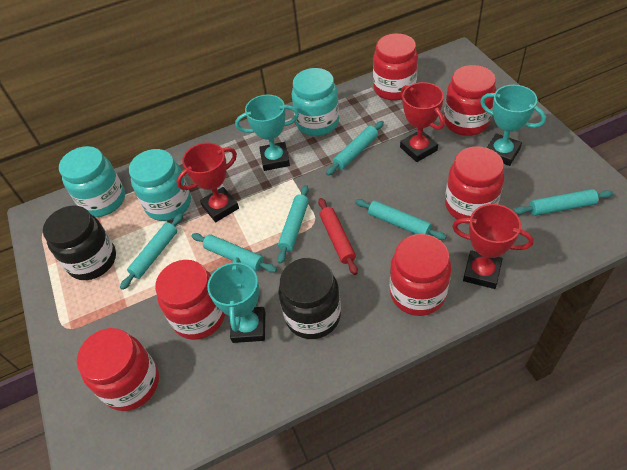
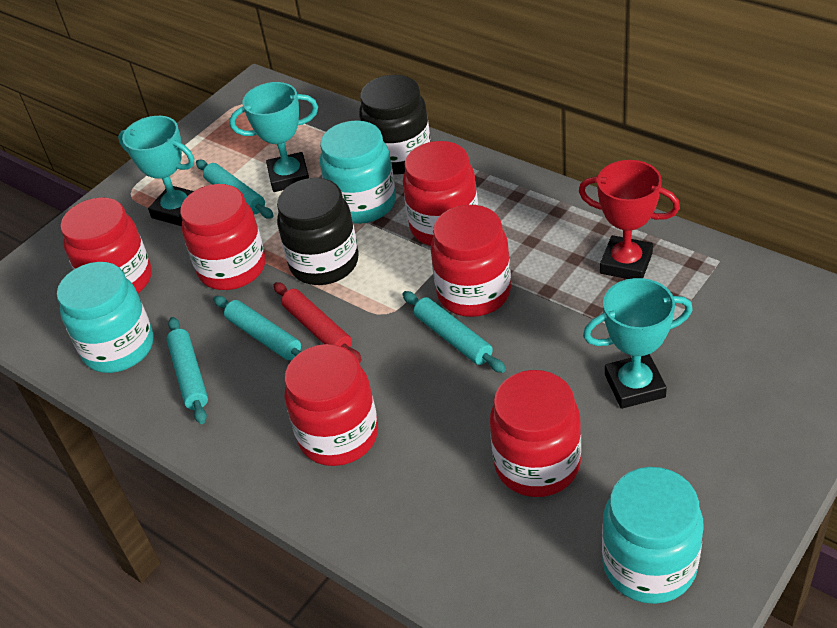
red trophy: 3 -> 1
turquoise rolling pin: 6 -> 4

